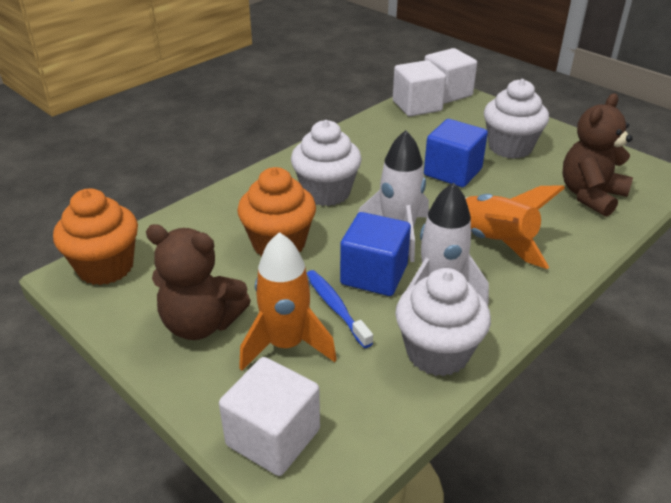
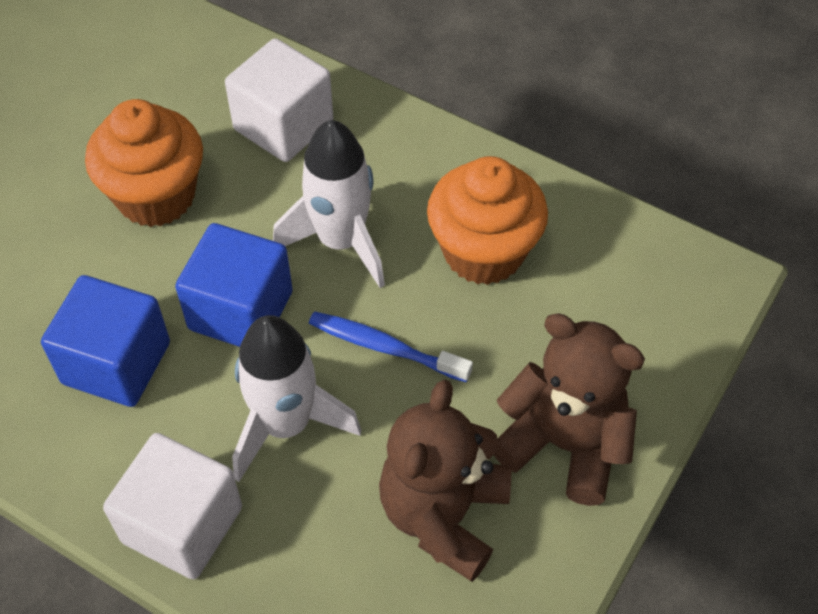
orange rocket: 2 -> 0
white cube: 3 -> 2
white cupcake: 3 -> 0

